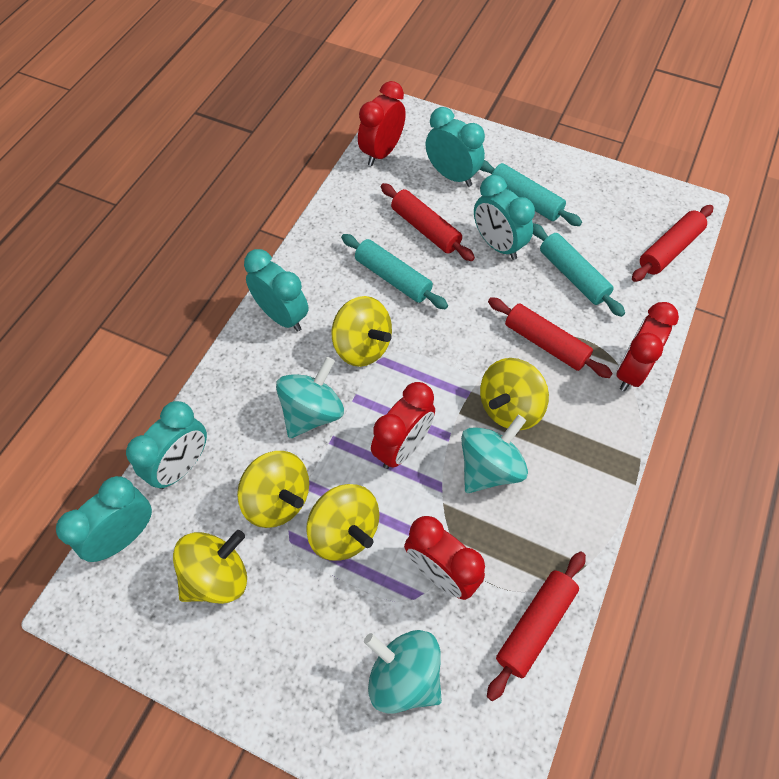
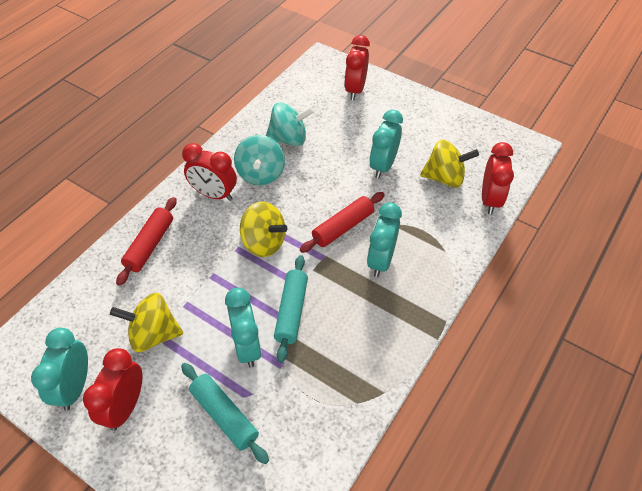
red rolling pin: 4 -> 2
turquoise clock: 5 -> 4
turquoise rolling pin: 3 -> 2
turquoise spinning top: 3 -> 2
yellow spinning top: 5 -> 3

